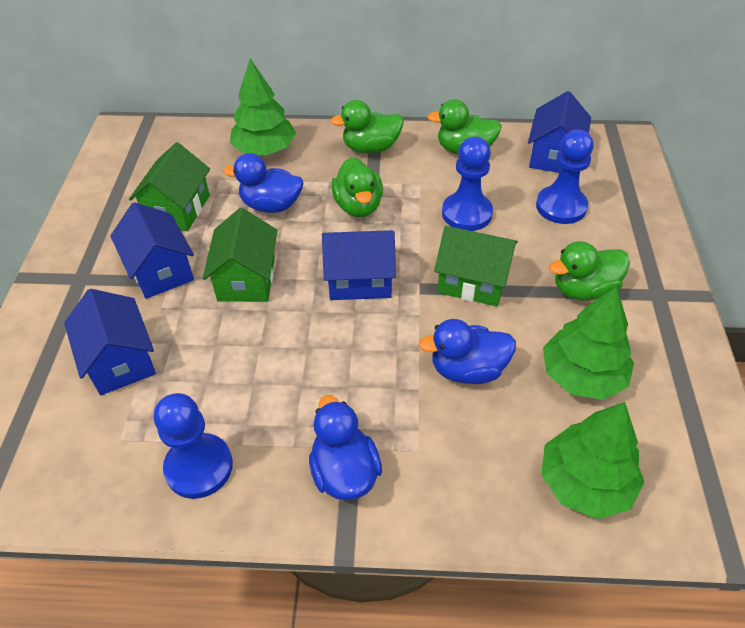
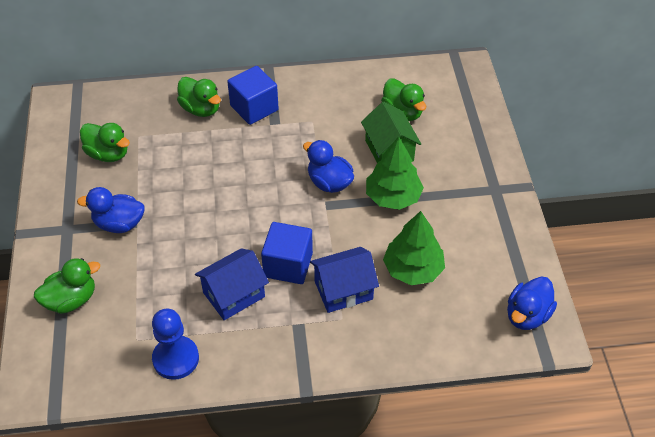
blue cube: 0 -> 2
blue house: 4 -> 2
blue pawn: 3 -> 1
green house: 3 -> 1
green tree: 3 -> 2

